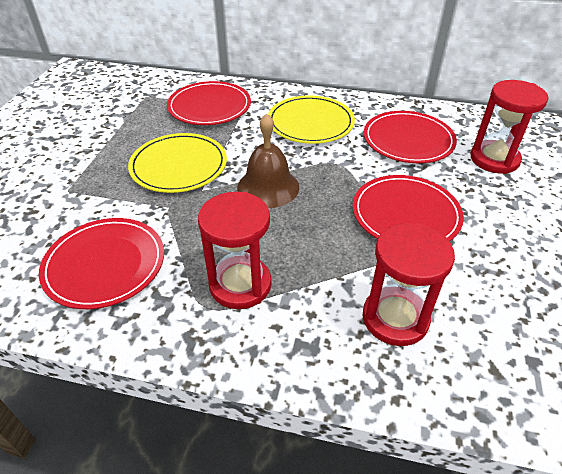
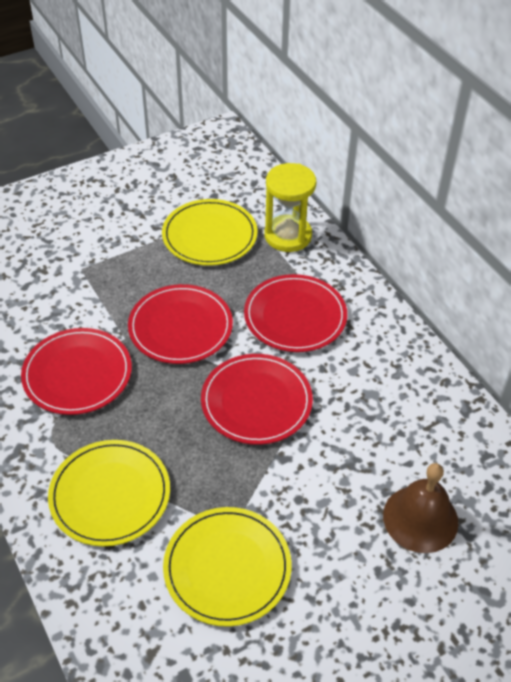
red hourglass: 3 -> 0
yellow hourglass: 0 -> 1
yellow plate: 2 -> 3

